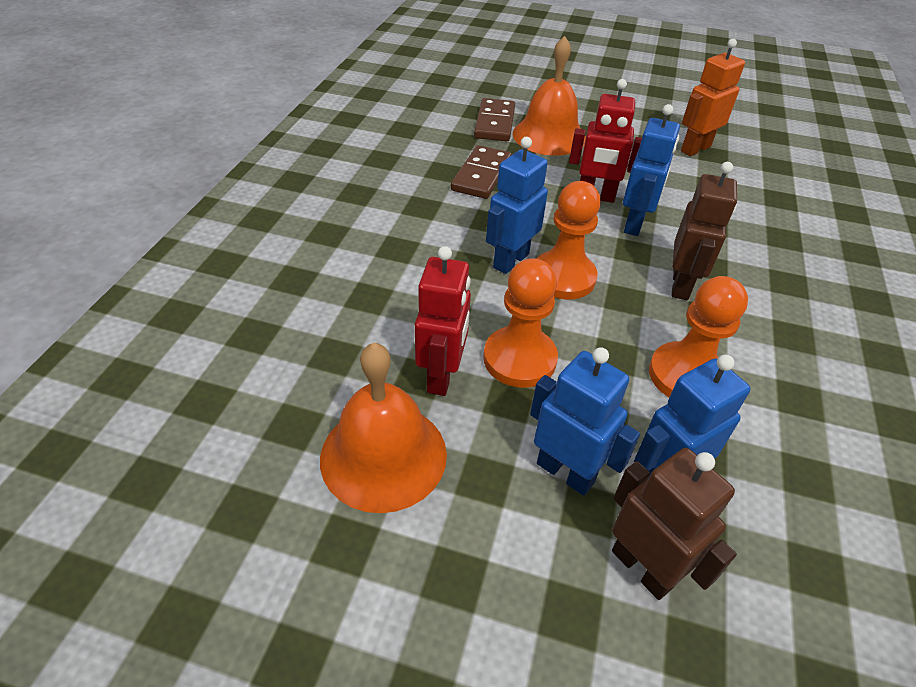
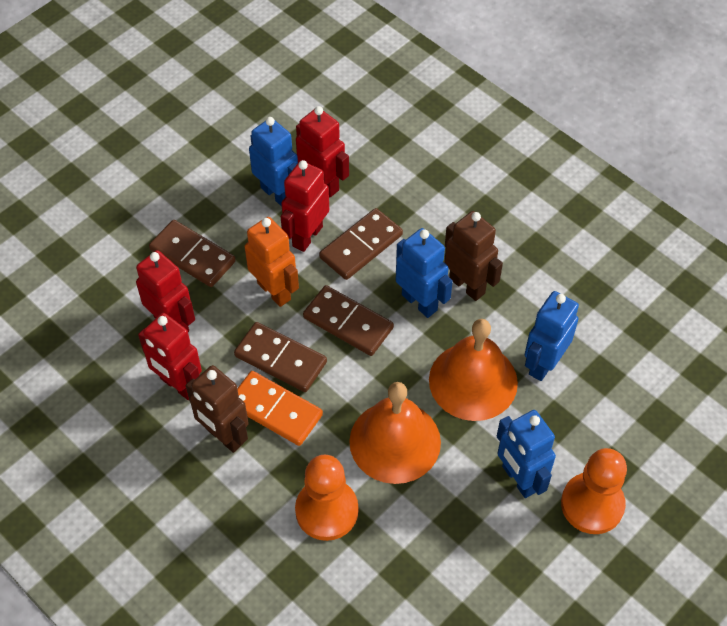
brown domino: 2 -> 4
orange domino: 0 -> 1
orange pawn: 3 -> 2
red robot: 2 -> 4

